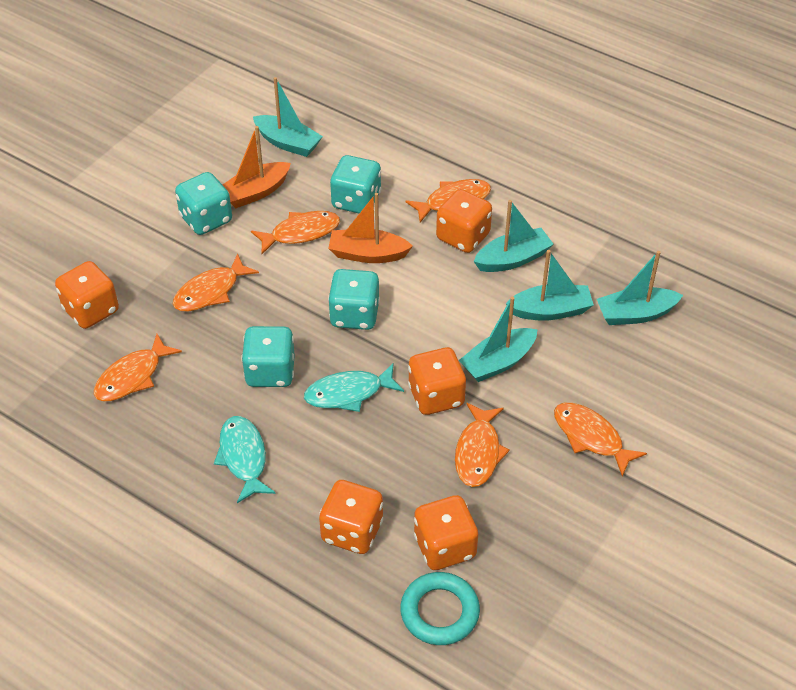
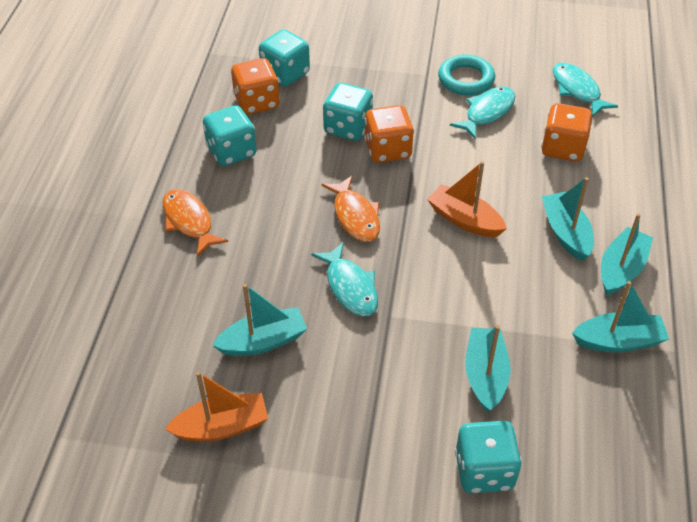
orange dice: 5 -> 3
orange fish: 6 -> 2
turquoise fish: 2 -> 3

